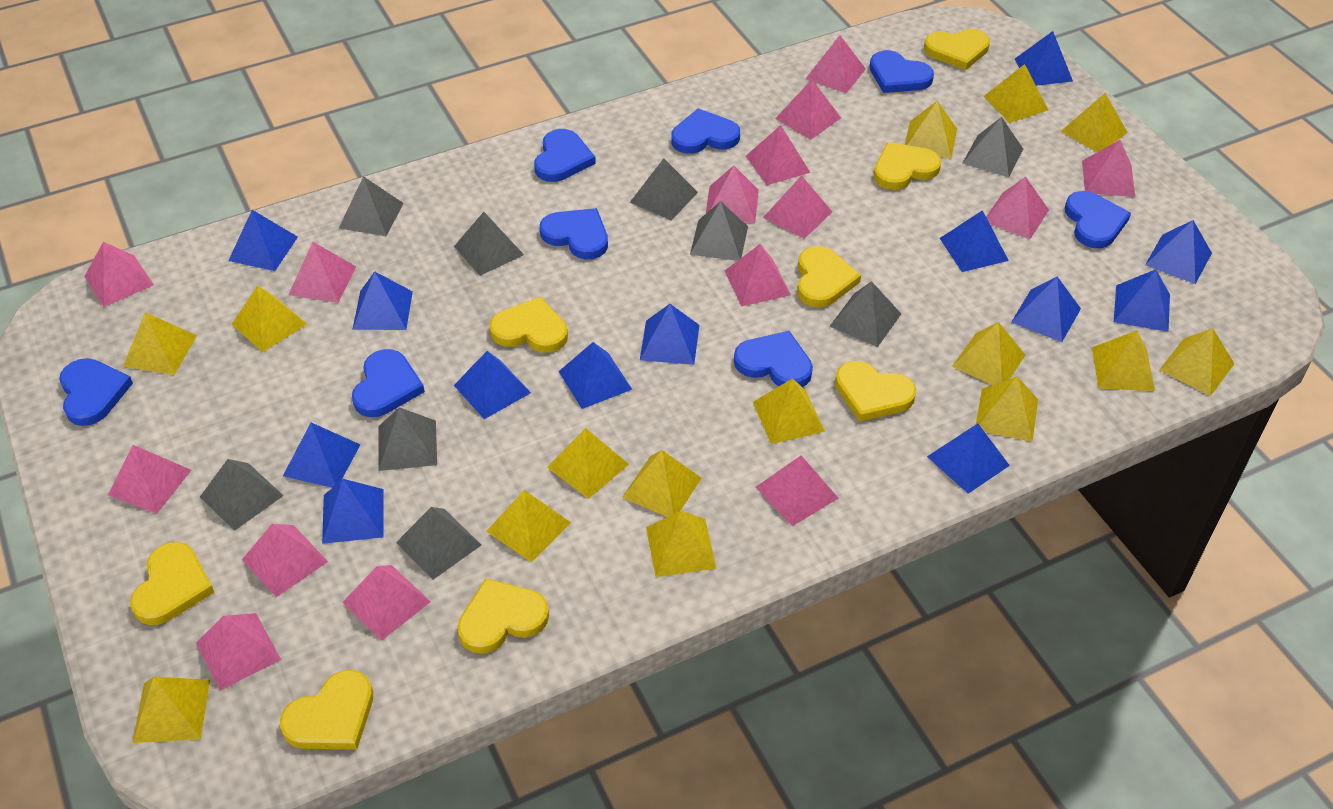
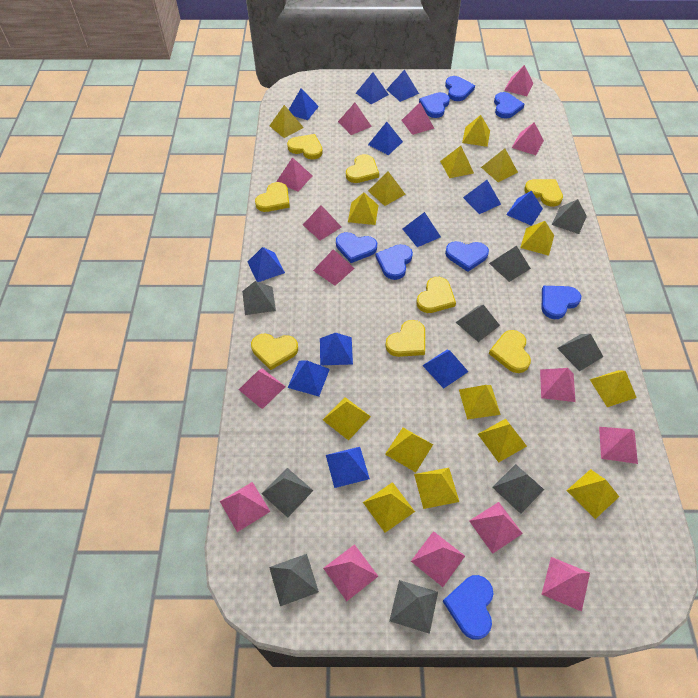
blue pyramid: 13 -> 12

